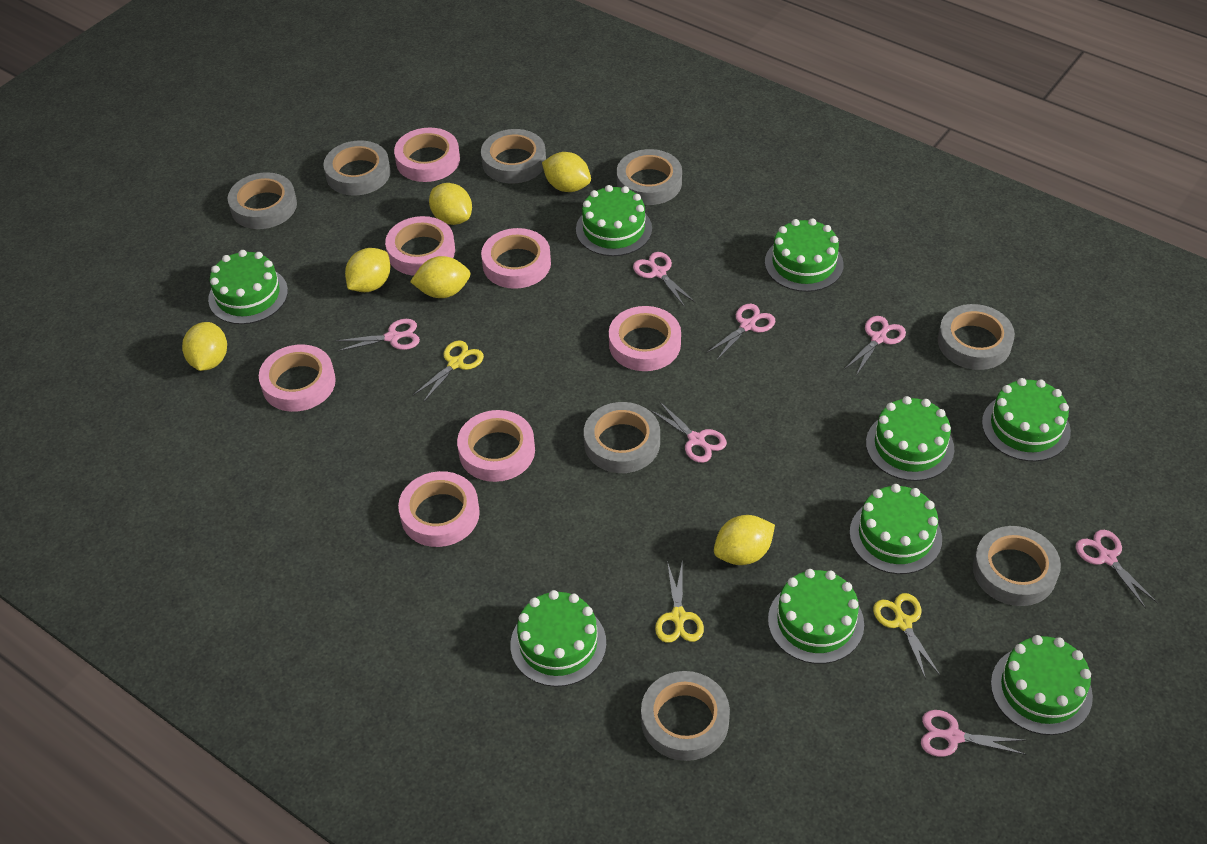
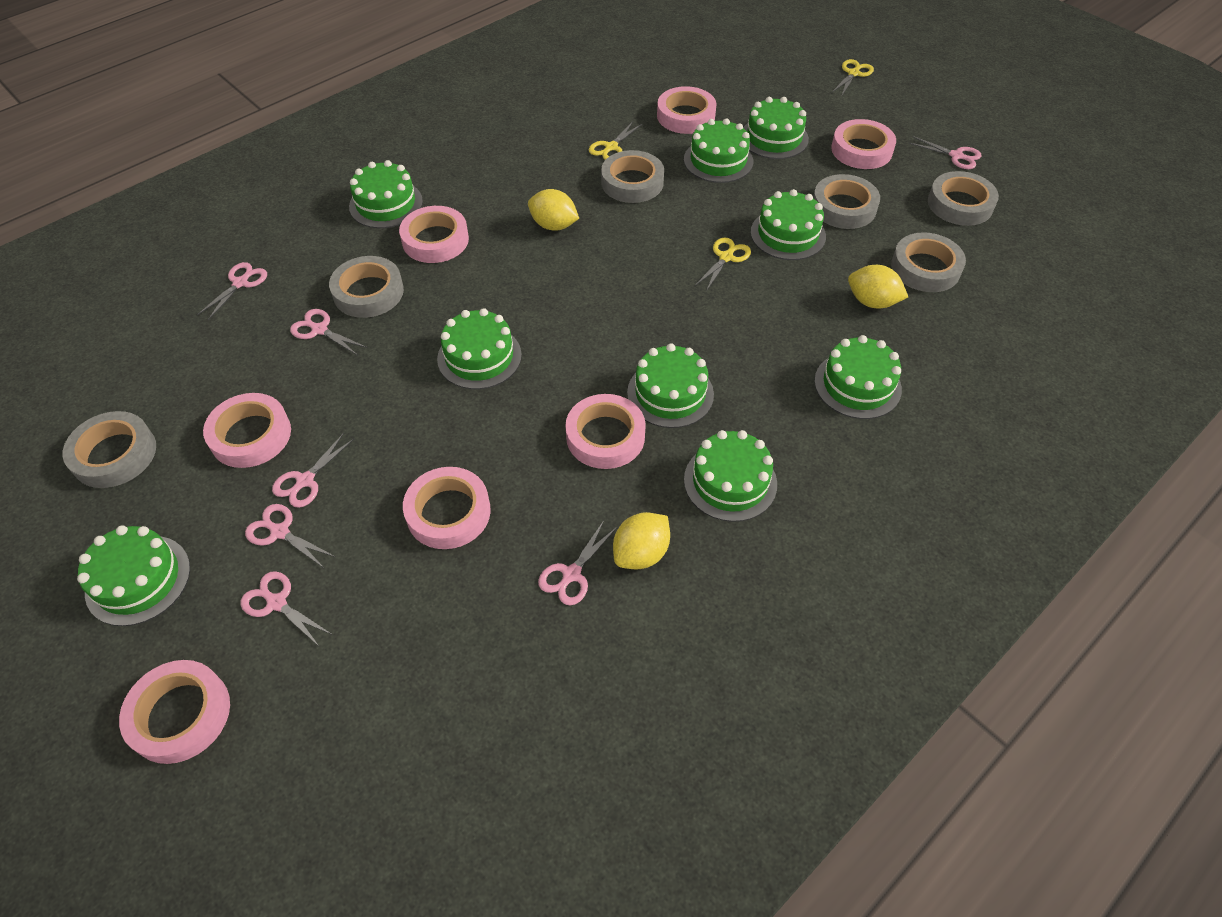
grey tape: 8 -> 6
yellow lemon: 6 -> 3

